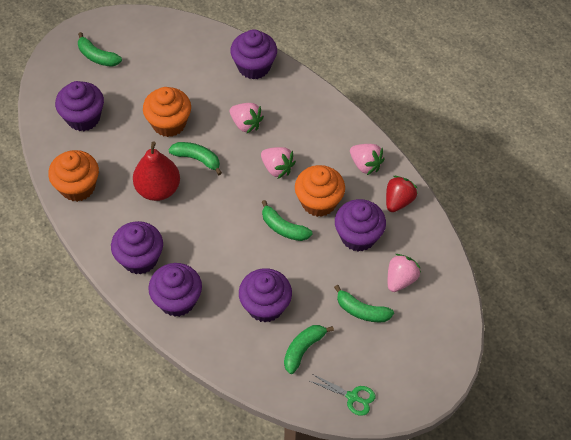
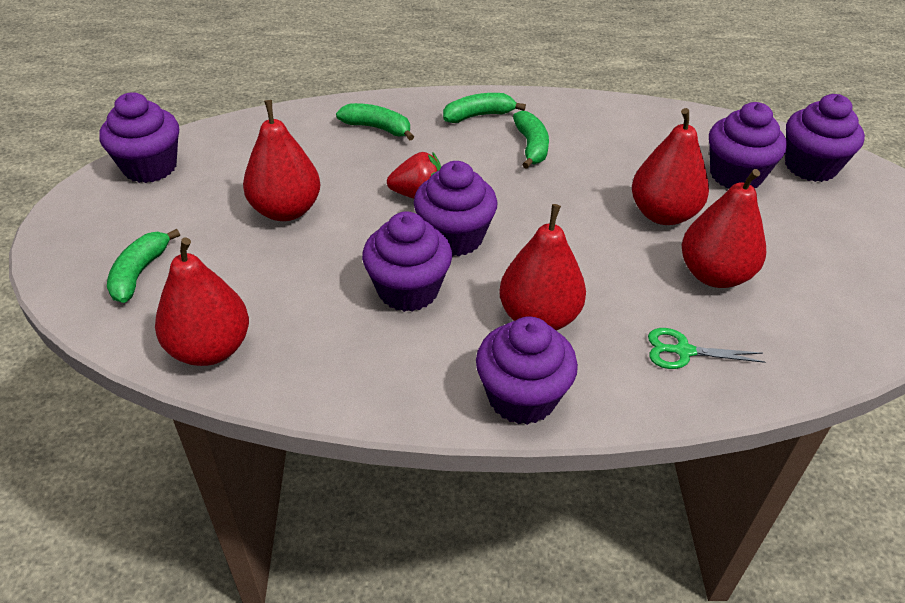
green banana: 5 -> 4
orange cupcake: 3 -> 0
pink strawberry: 4 -> 0
red pear: 1 -> 5

